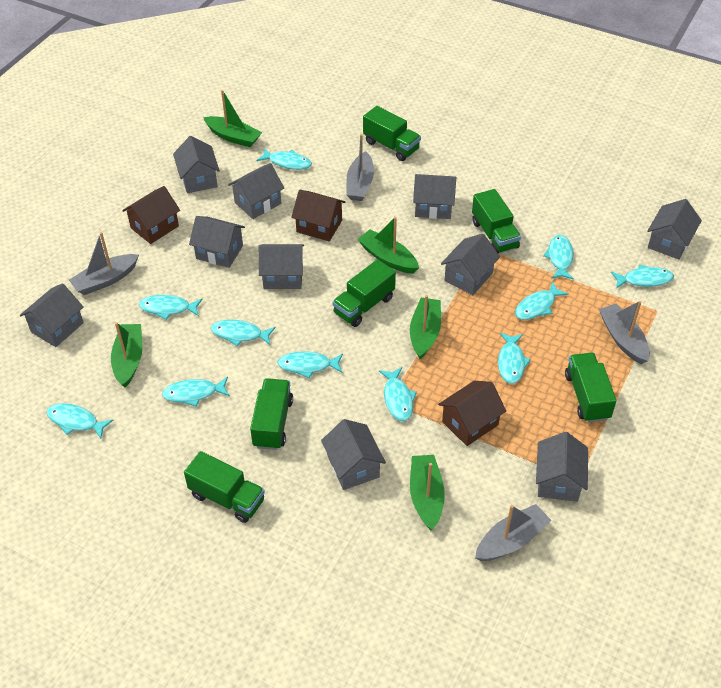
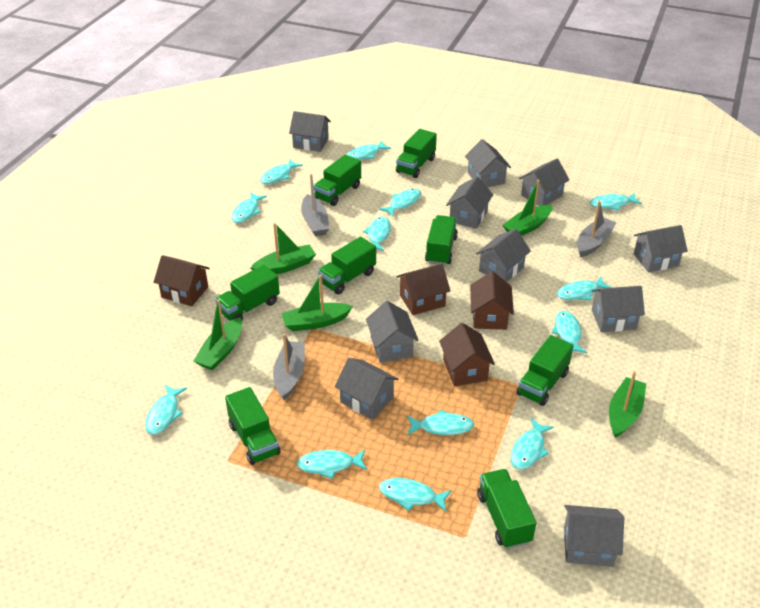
brown house: 3 -> 4
green truck: 6 -> 8
grey boat: 4 -> 3
turquoise fish: 11 -> 13

